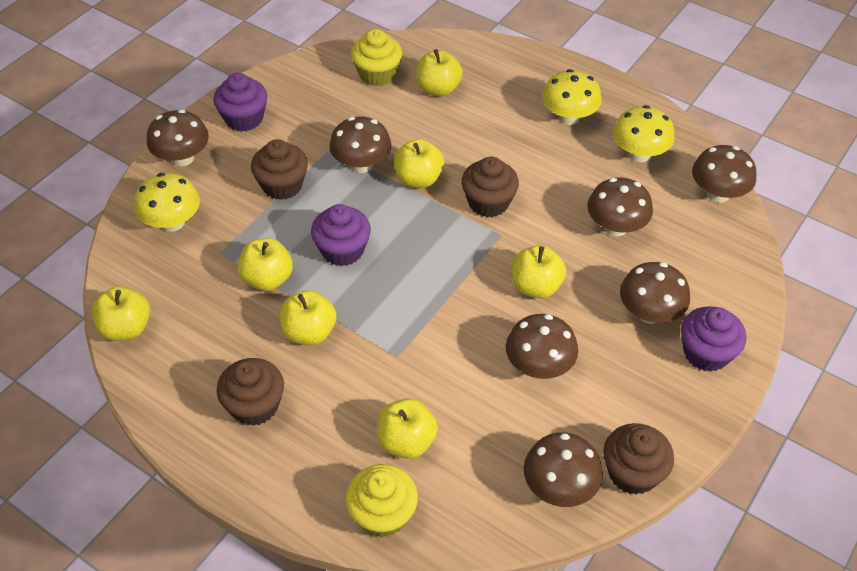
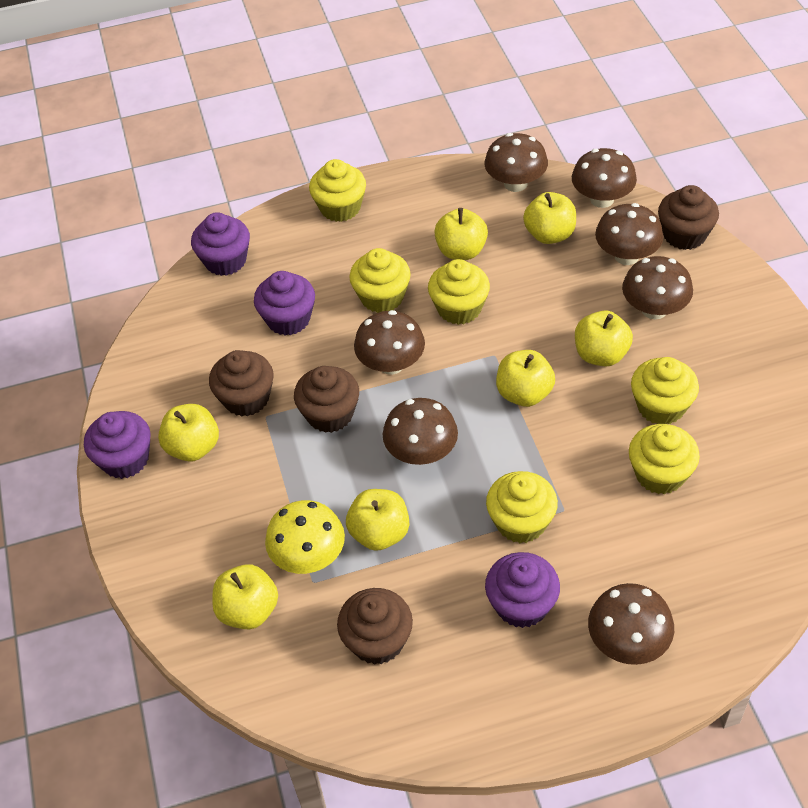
purple cupcake: 3 -> 4
yellow cupcake: 2 -> 6
yellow mushroom: 3 -> 1

